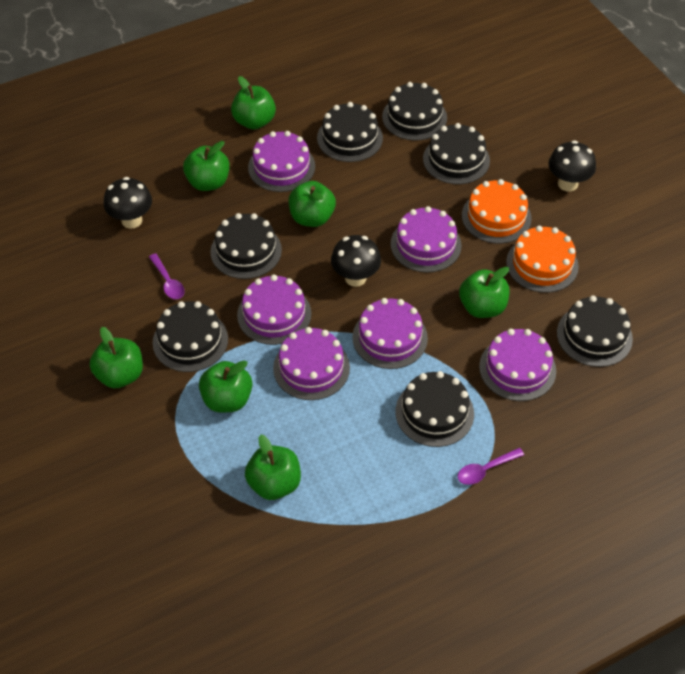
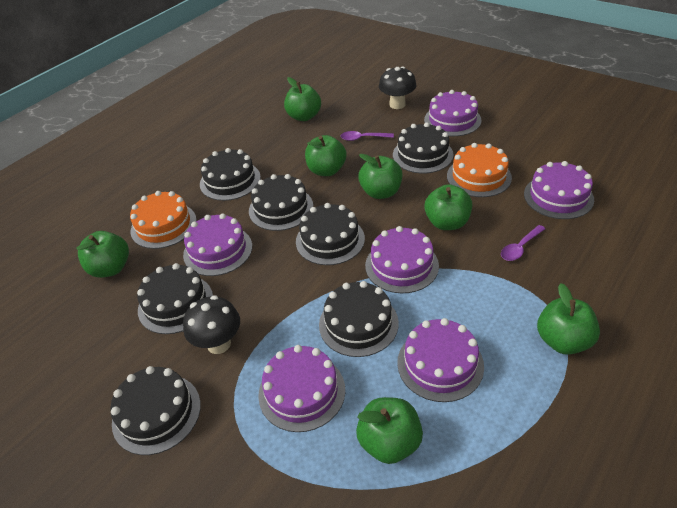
black mushroom: 3 -> 2

